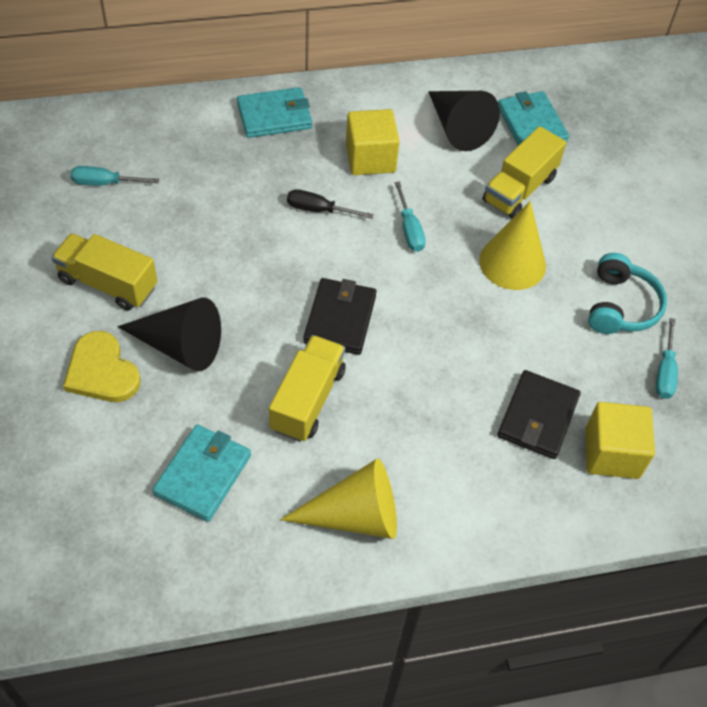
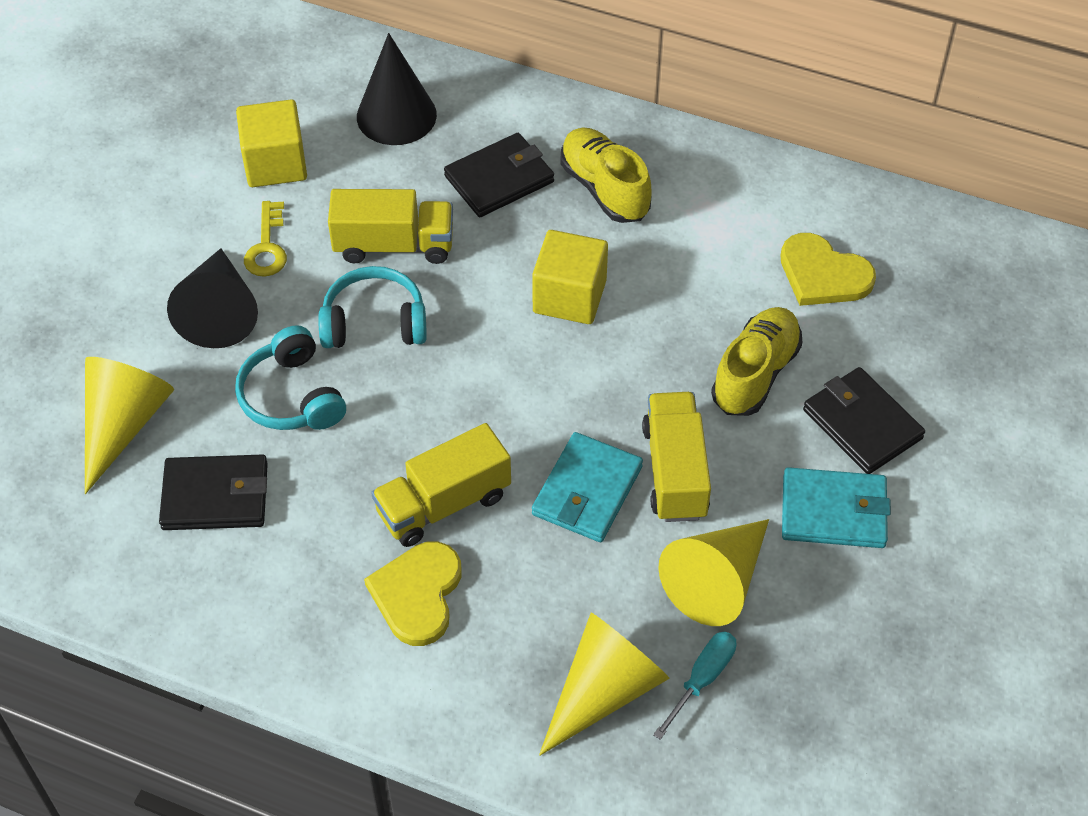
black screwdriver: 1 -> 0
black wallet: 2 -> 3
turquoise headphones: 1 -> 2
turquoise screwdriver: 3 -> 1
turquoise wallet: 3 -> 2
yellow cone: 2 -> 3
yellow heart: 1 -> 2
yellow key: 0 -> 1
yellow shoe: 0 -> 2

